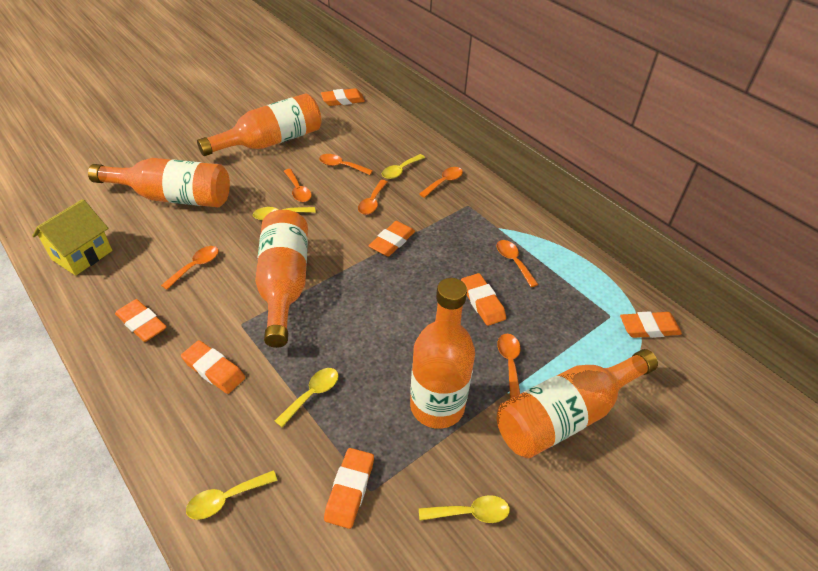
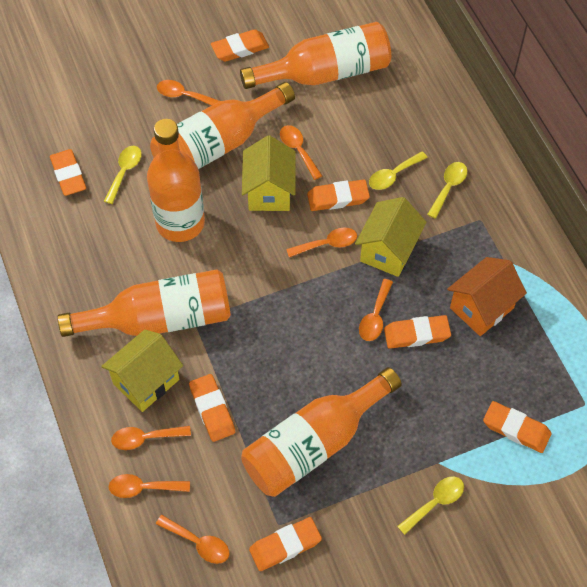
orange house: 0 -> 1
yellow house: 1 -> 3
yellow spoon: 5 -> 4

